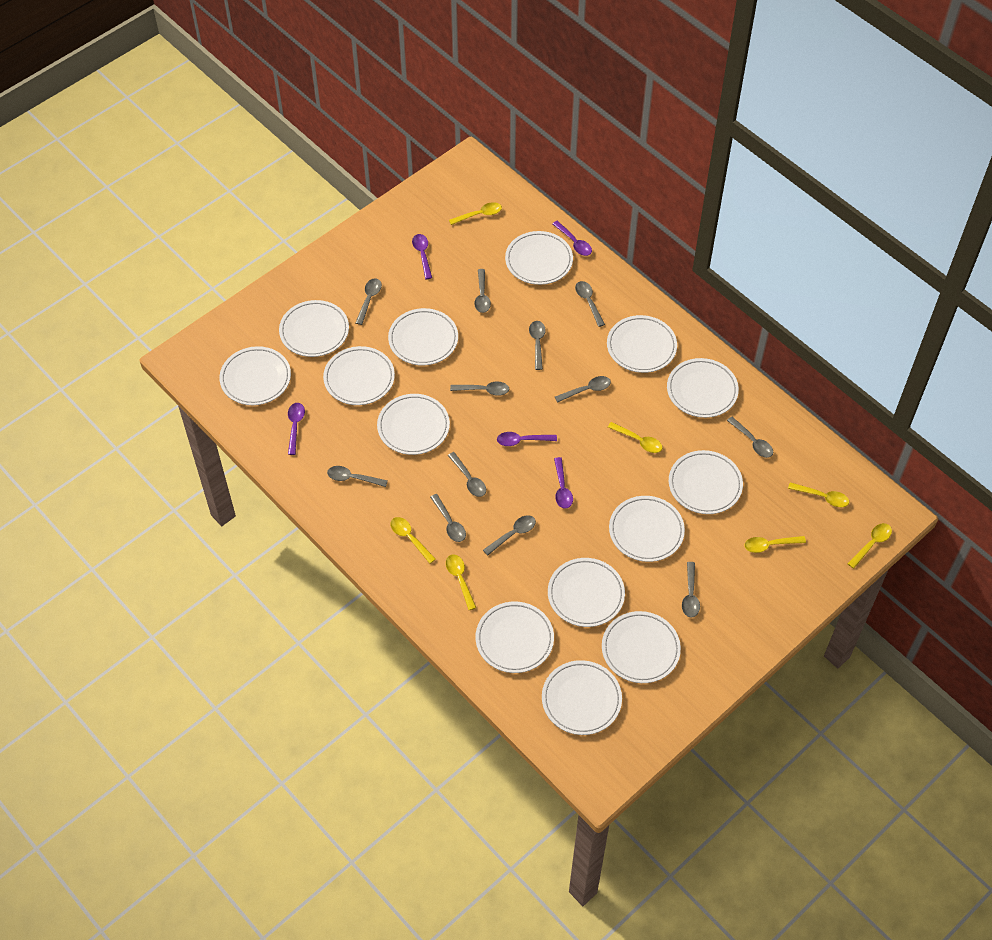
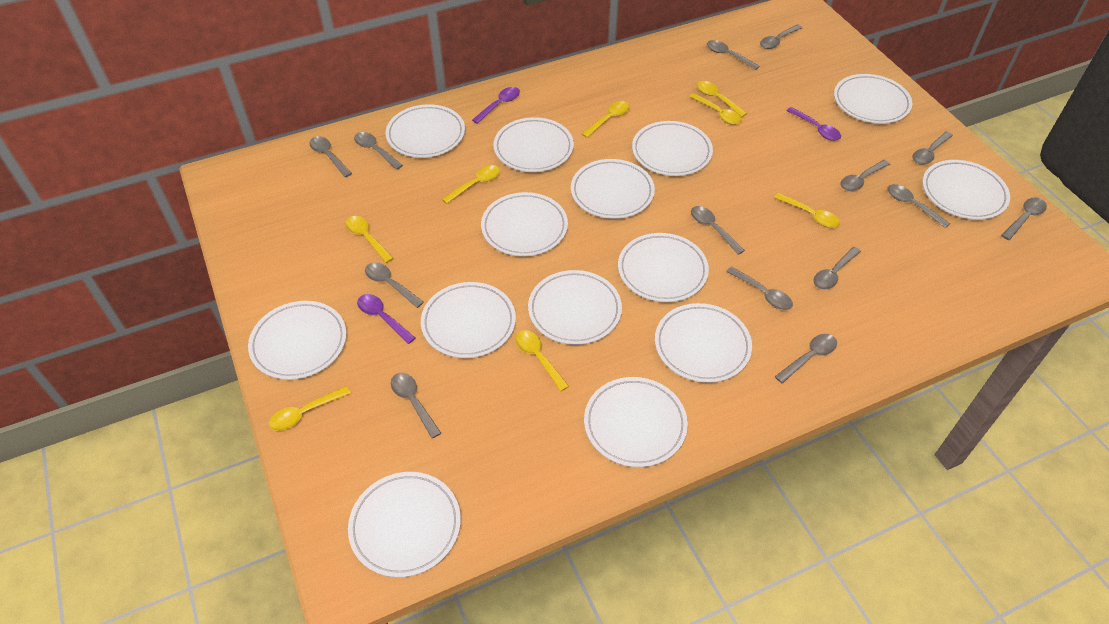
grey spoon: 12 -> 14
purple spoon: 5 -> 3
yellow spoon: 7 -> 8

